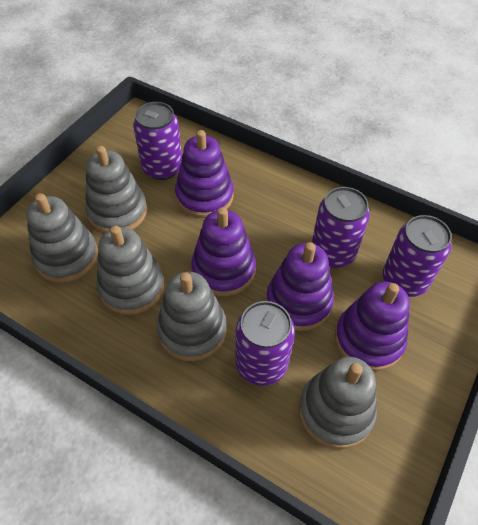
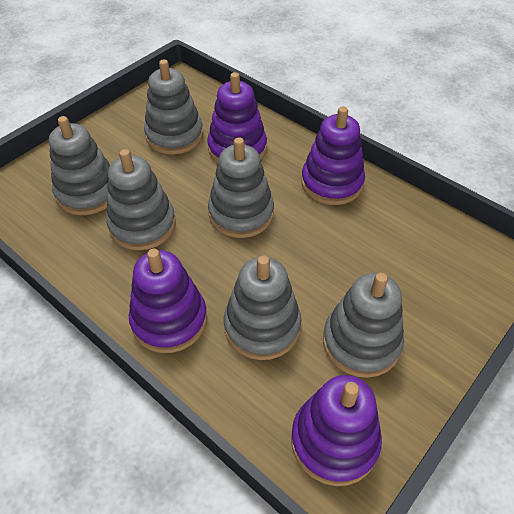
grey stacking toy: 5 -> 6
purple can: 4 -> 0

